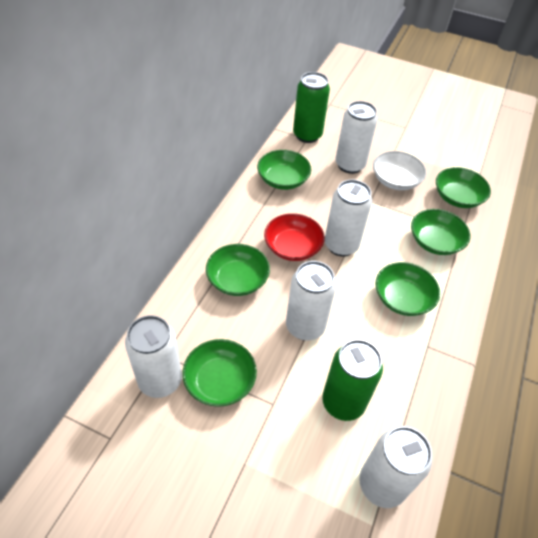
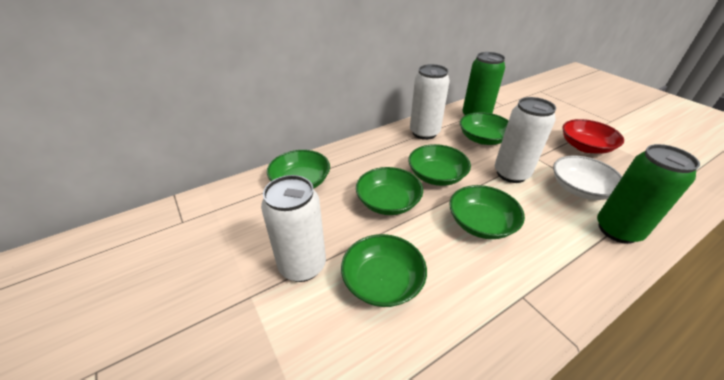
white can: 5 -> 3

